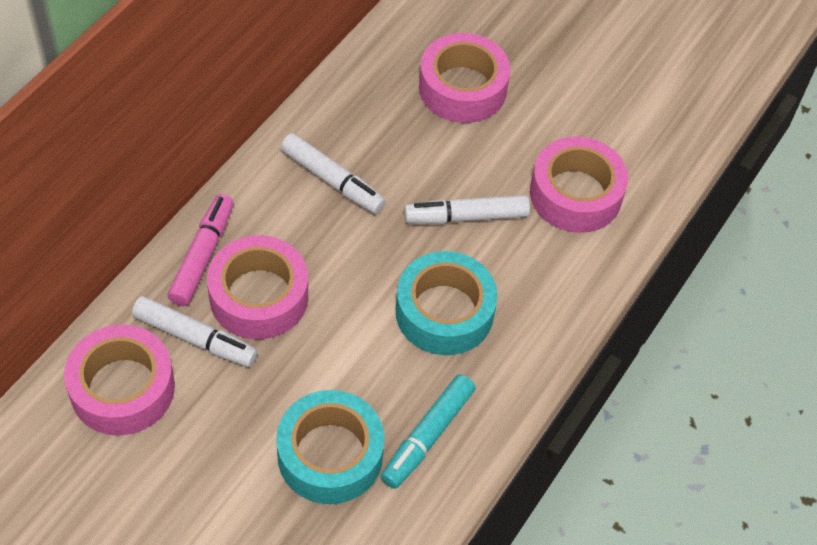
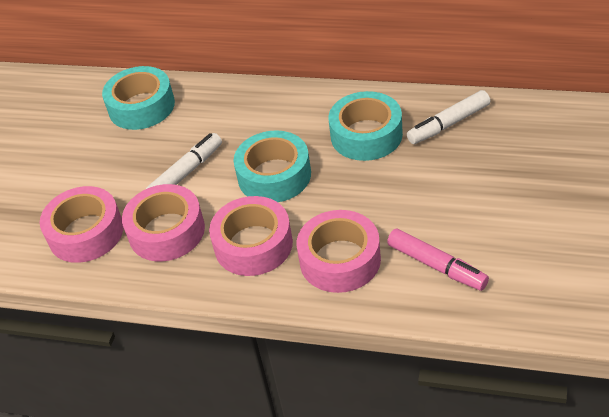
turquoise marker: 1 -> 0
turquoise tape: 2 -> 3
white marker: 3 -> 2

